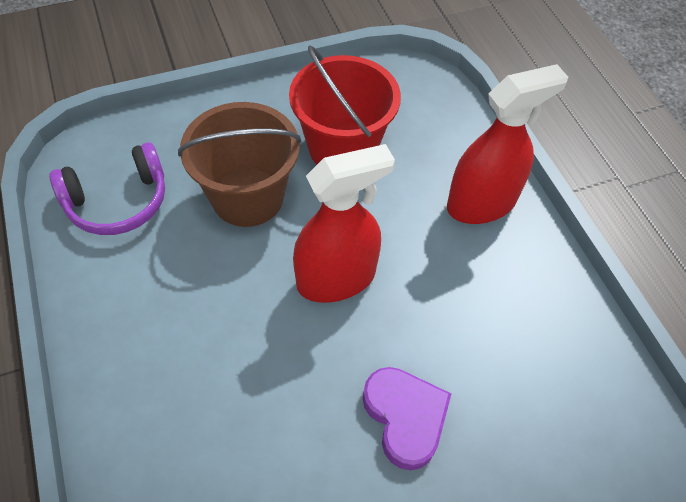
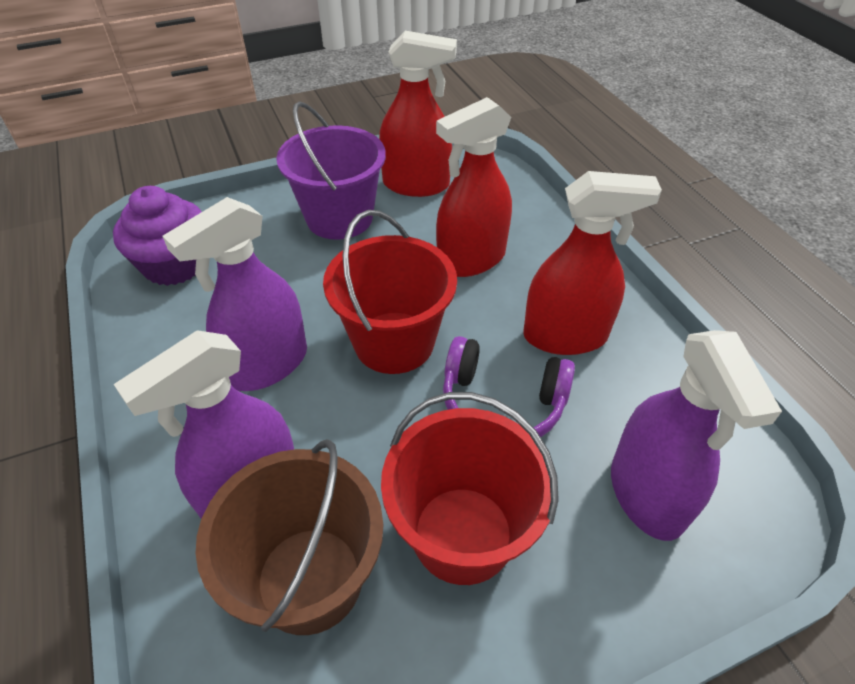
purple bucket: 0 -> 1
purple cupcake: 0 -> 1
purple heart: 1 -> 0
purple spray bottle: 0 -> 3
red bucket: 1 -> 2
red spray bottle: 2 -> 3

